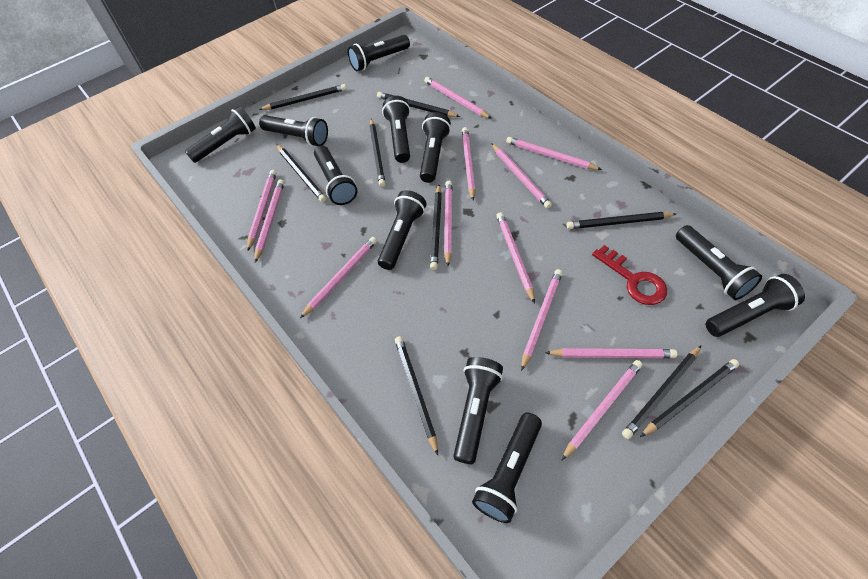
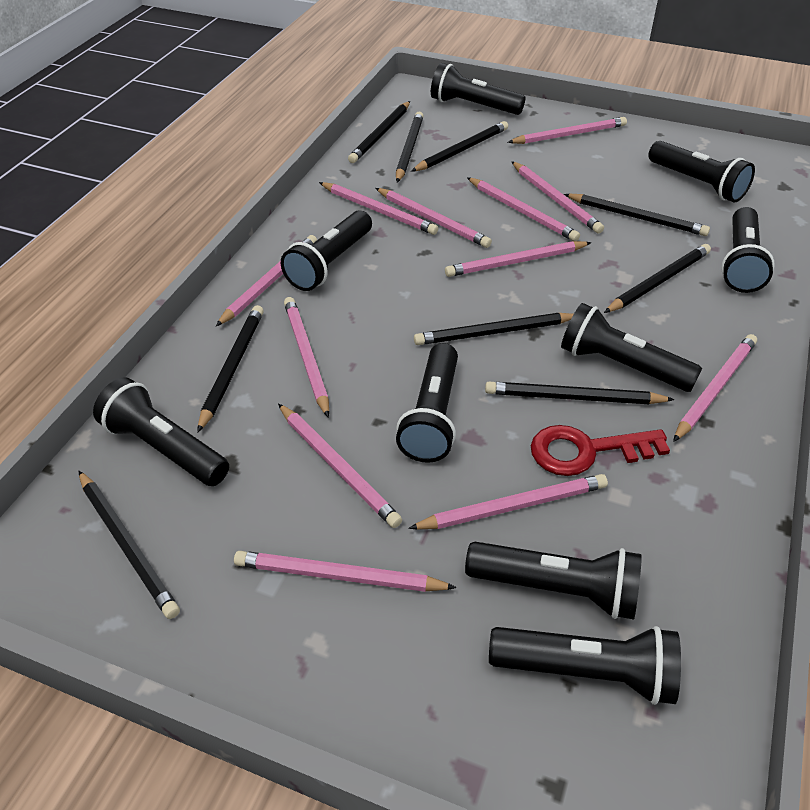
black flashlight: 11 -> 9

